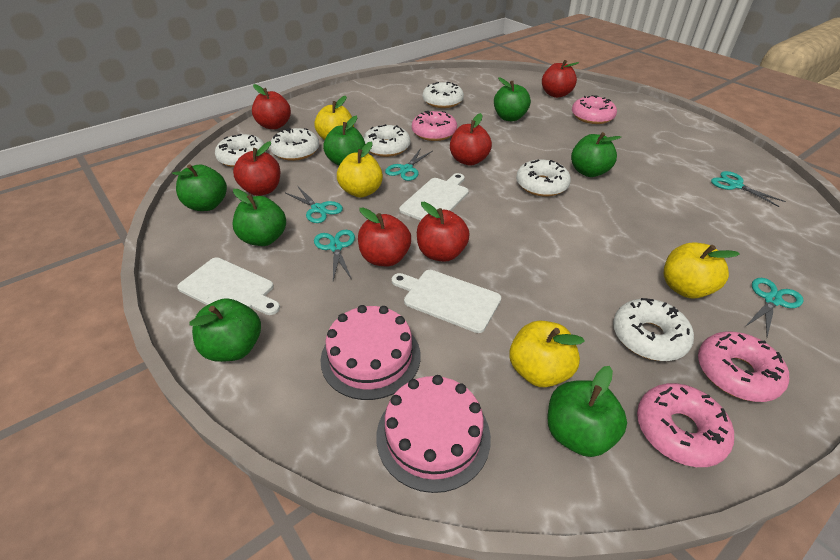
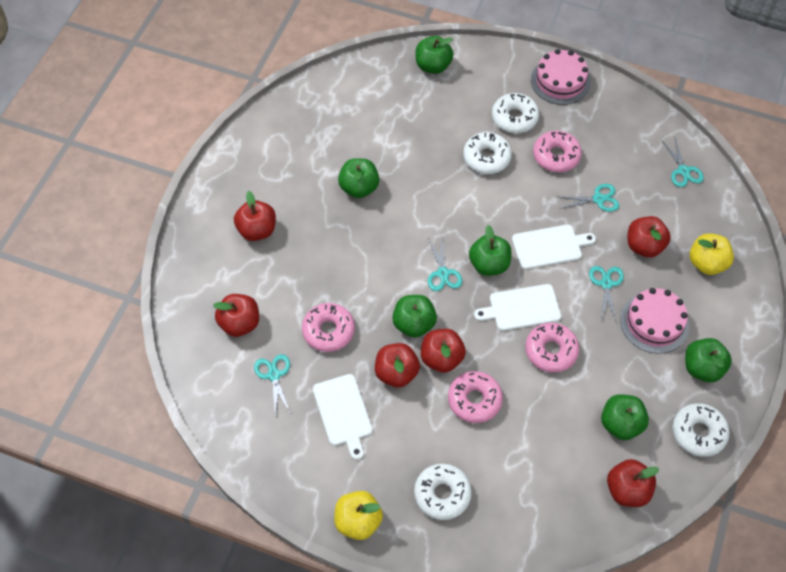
green apple: 7 -> 6
white donut: 6 -> 4
yellow apple: 4 -> 2

